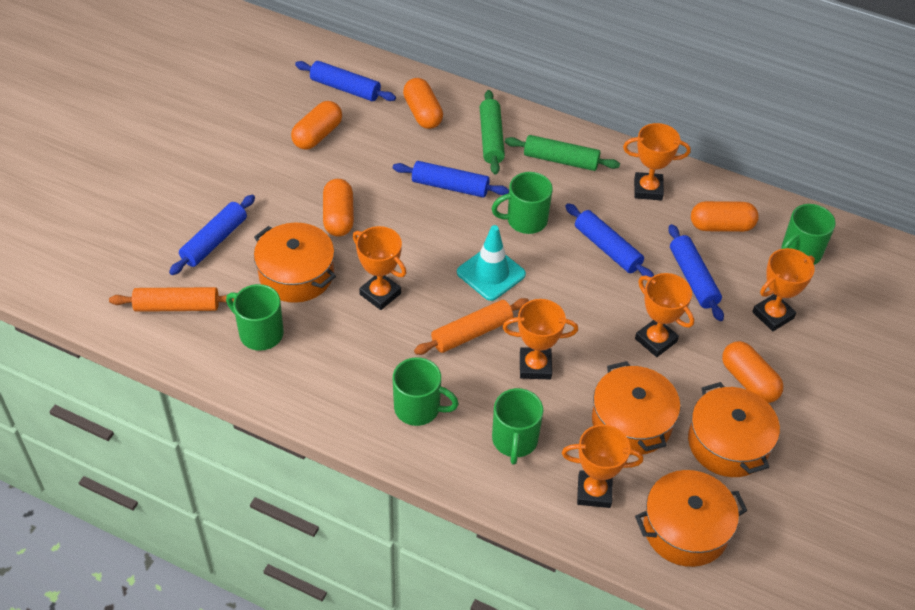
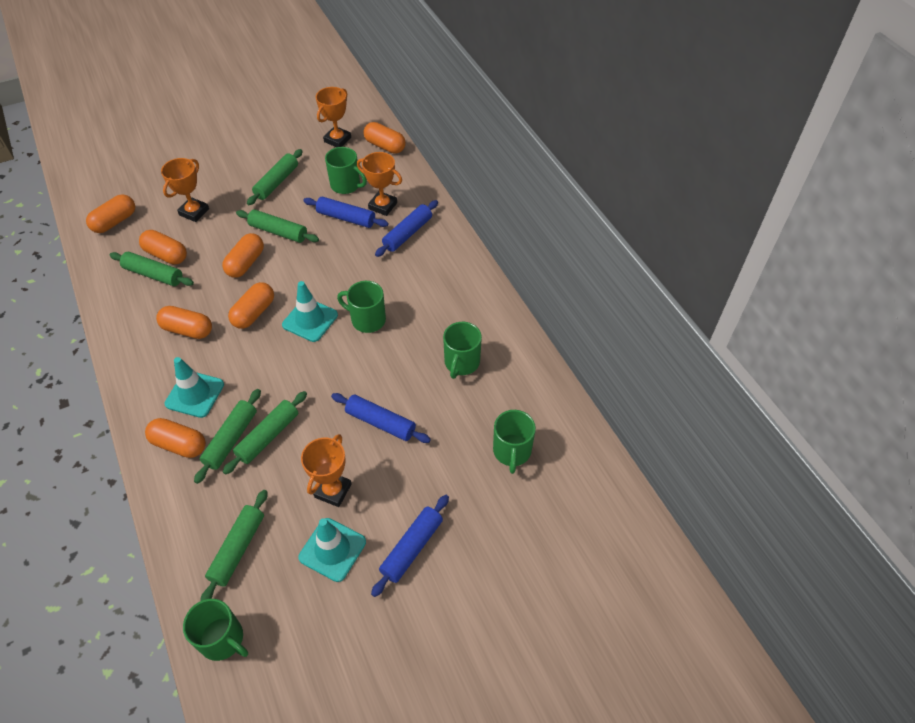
blue rolling pin: 5 -> 4
green rolling pin: 2 -> 6
orange capsule: 5 -> 7
orange pot: 4 -> 0
orange rolling pin: 2 -> 0
orange trophy: 6 -> 4
turquoise traffic cone: 1 -> 3

